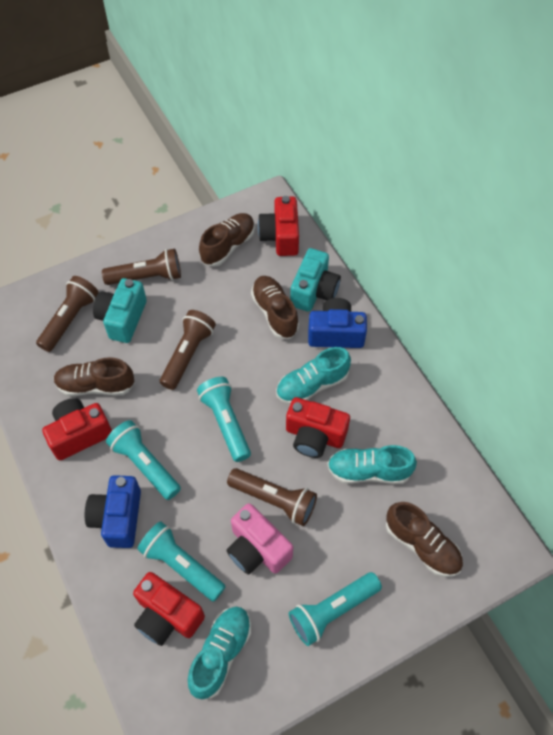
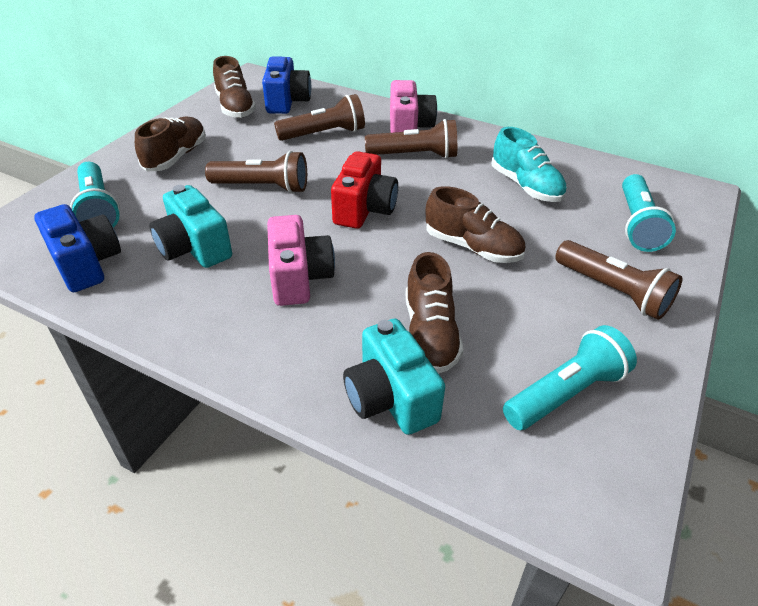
pink camera: 1 -> 2
red camera: 4 -> 1
turquoise flashlight: 4 -> 3
turquoise shoe: 3 -> 1

